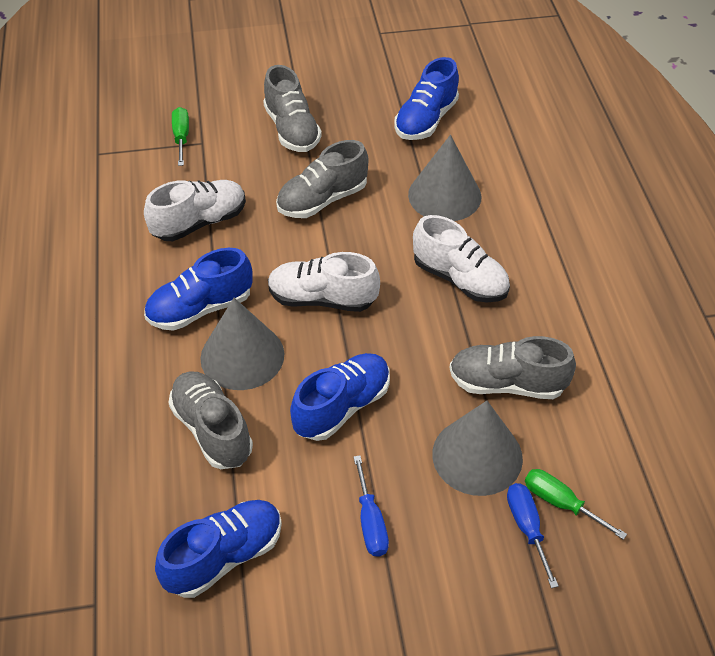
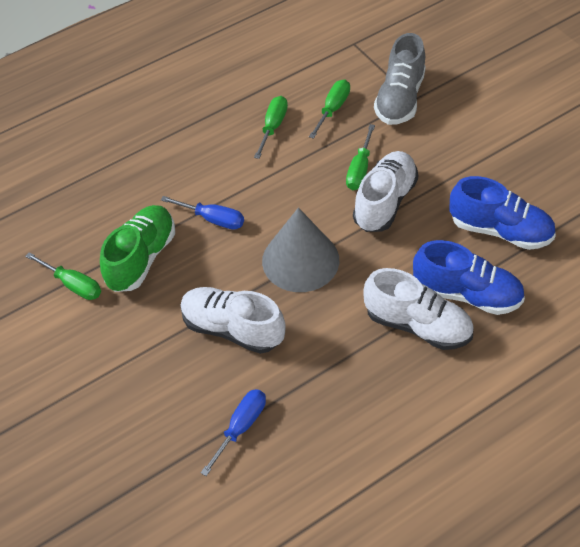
blue shoe: 4 -> 2
green screwdriver: 2 -> 4
green shoe: 0 -> 1
grey cone: 3 -> 1
grey shoe: 4 -> 1

